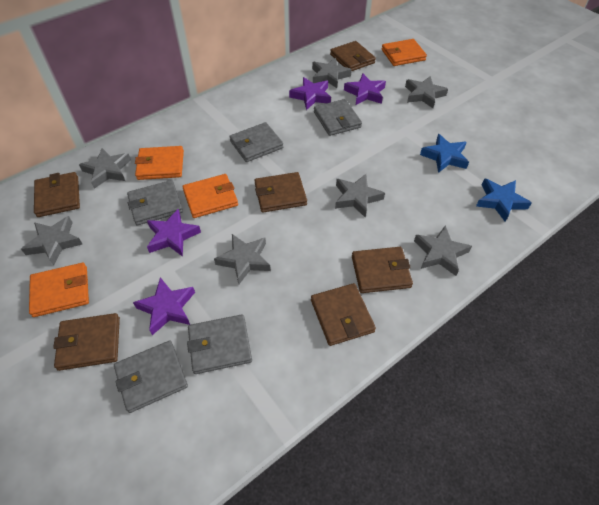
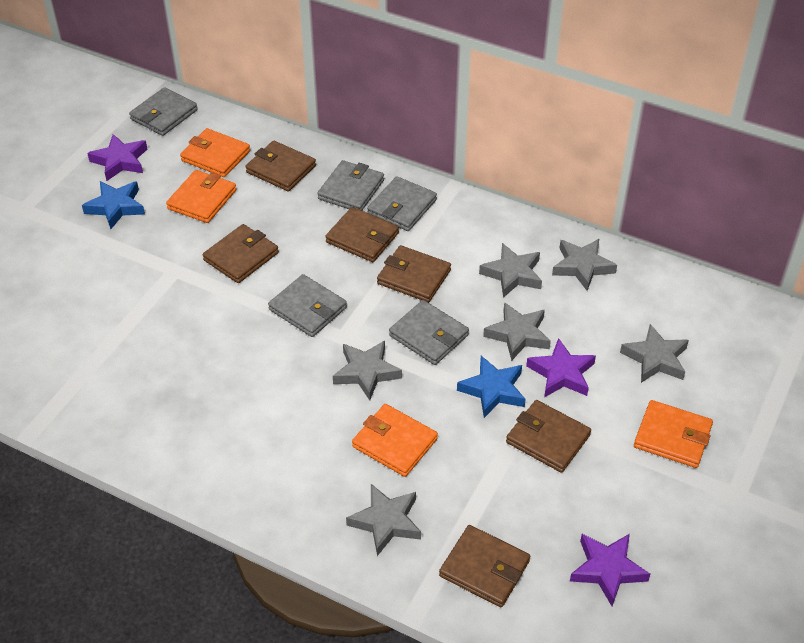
grey star: 7 -> 6
purple star: 4 -> 3

